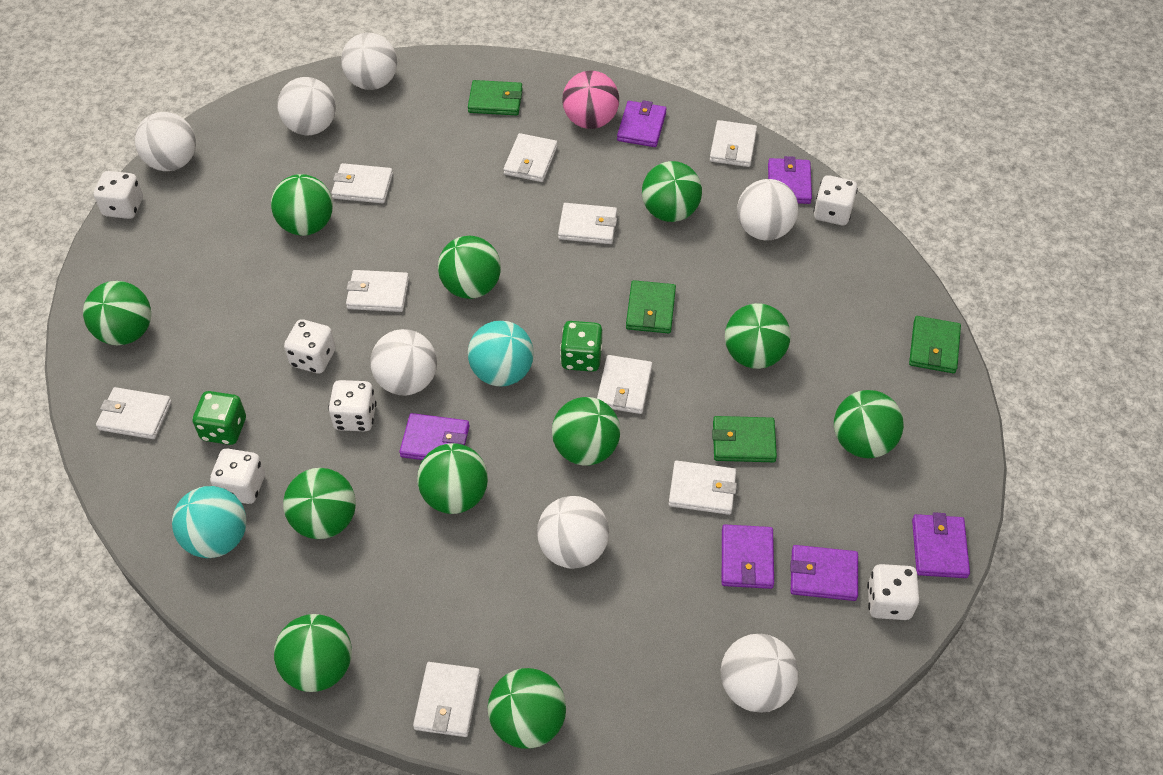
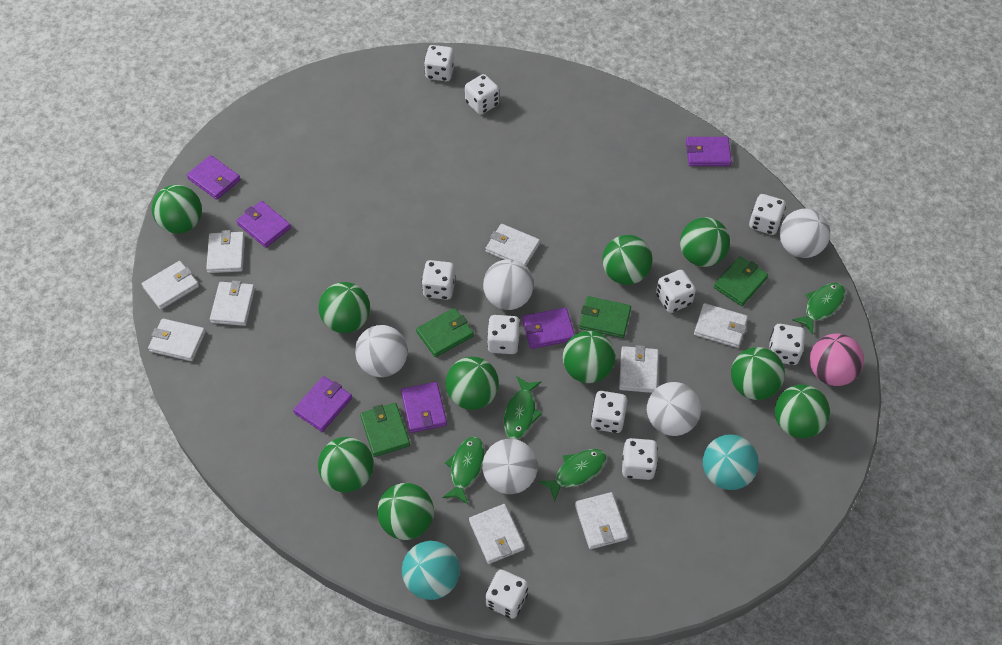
green ball: 11 -> 10
green dice: 2 -> 0
green fish: 0 -> 4
white ball: 7 -> 5
white dice: 6 -> 10

